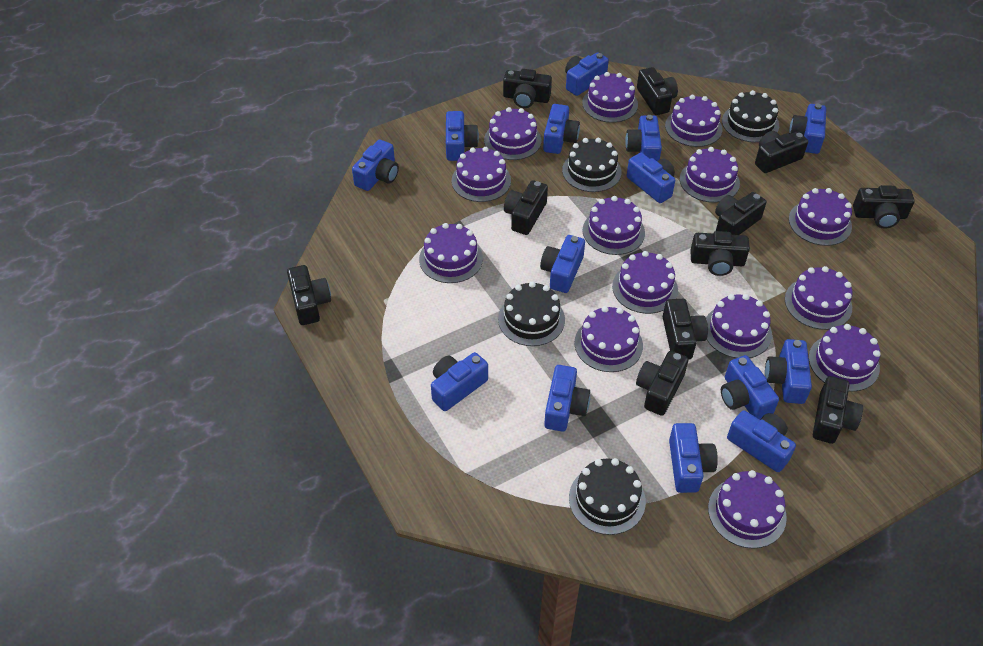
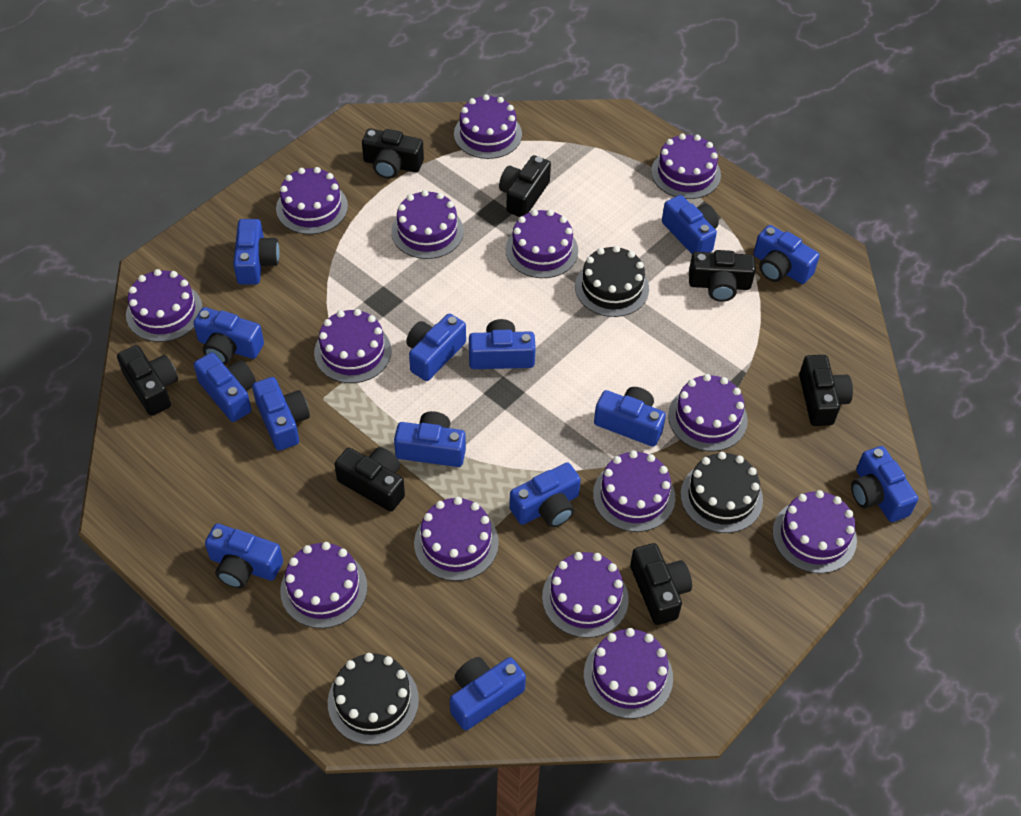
black cake: 4 -> 3
black camera: 11 -> 7

